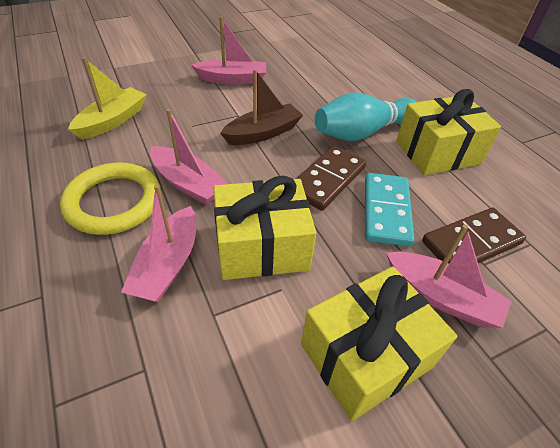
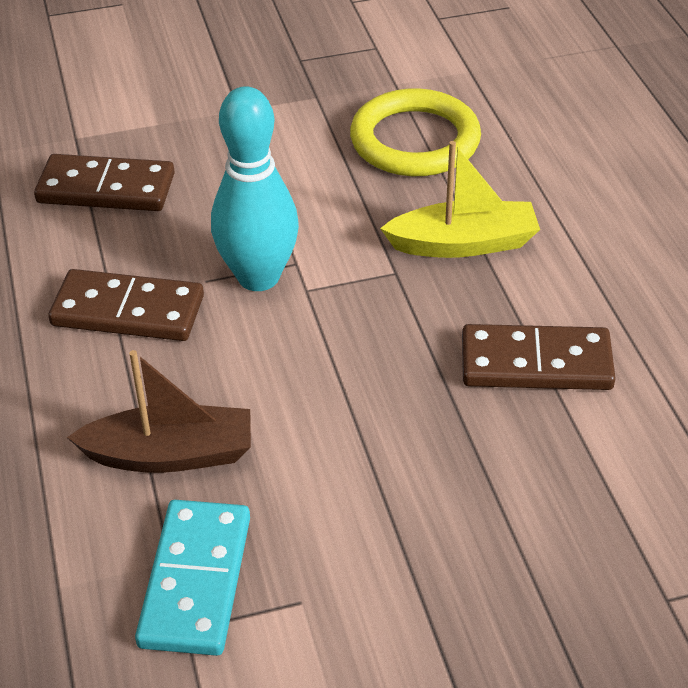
brown domino: 2 -> 3
pink boat: 4 -> 0
yellow gift: 3 -> 0

